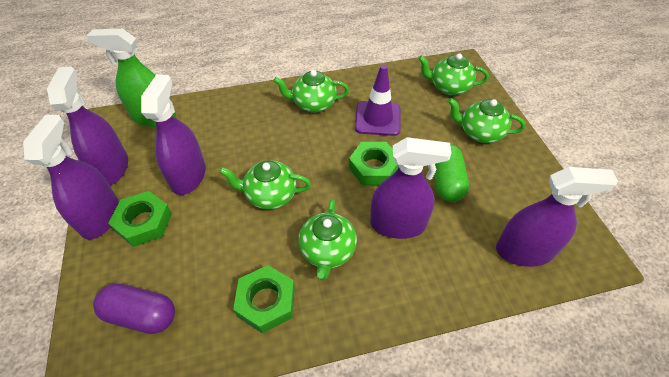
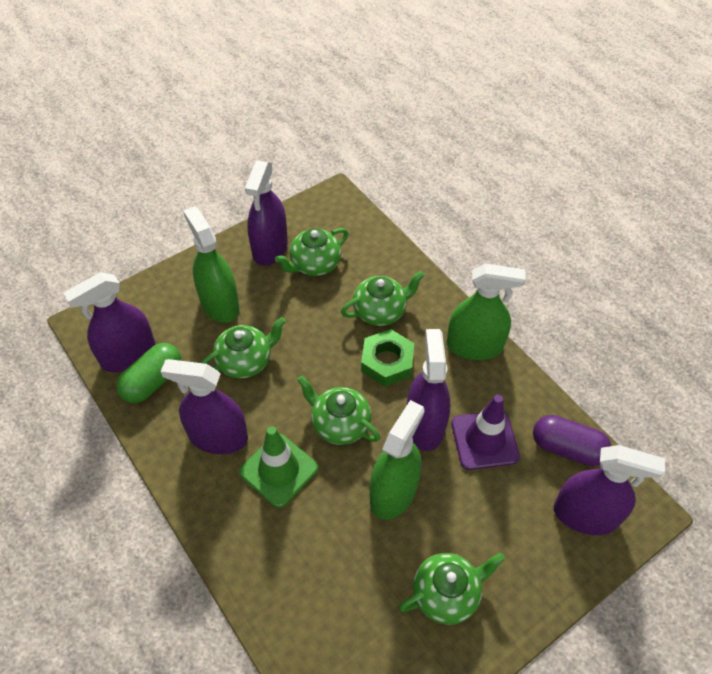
green nut: 3 -> 1
green spray bottle: 1 -> 3
green traffic cone: 0 -> 1

